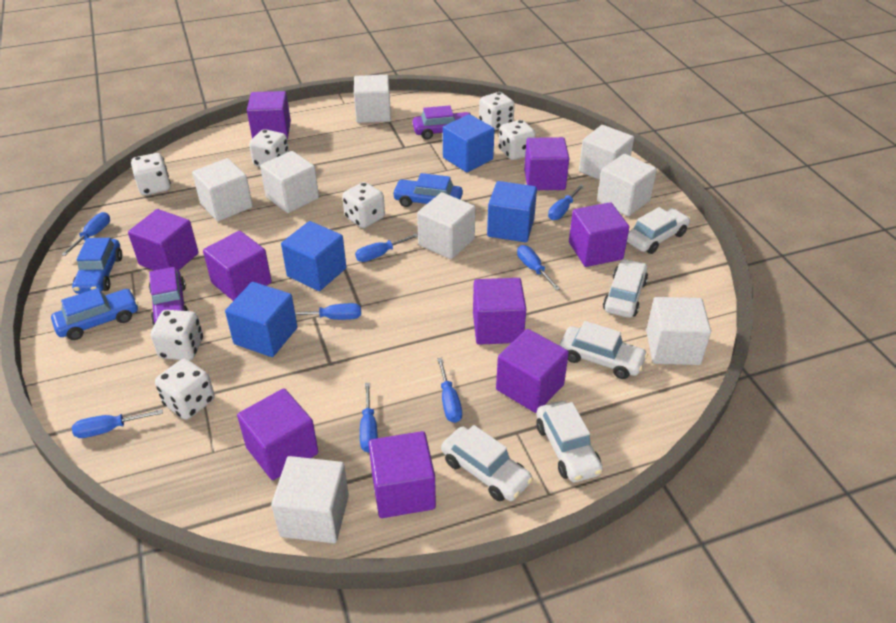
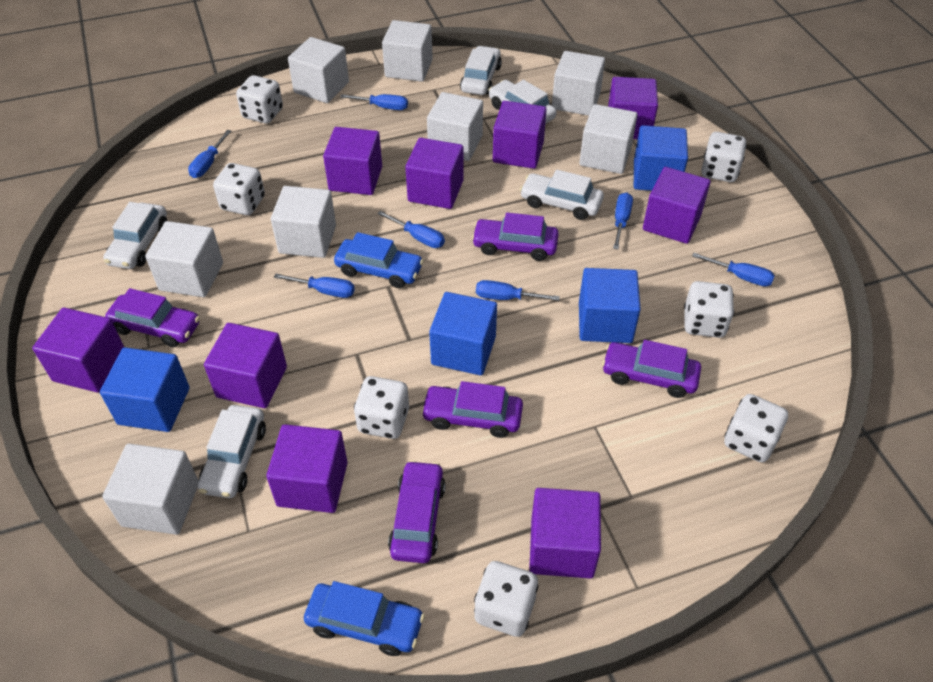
blue car: 3 -> 2
blue screwdriver: 8 -> 7
purple car: 2 -> 5

